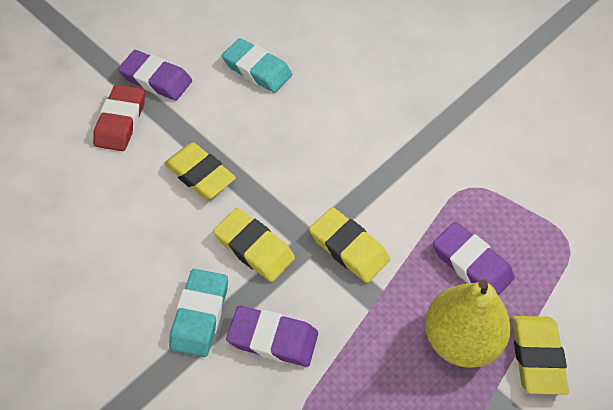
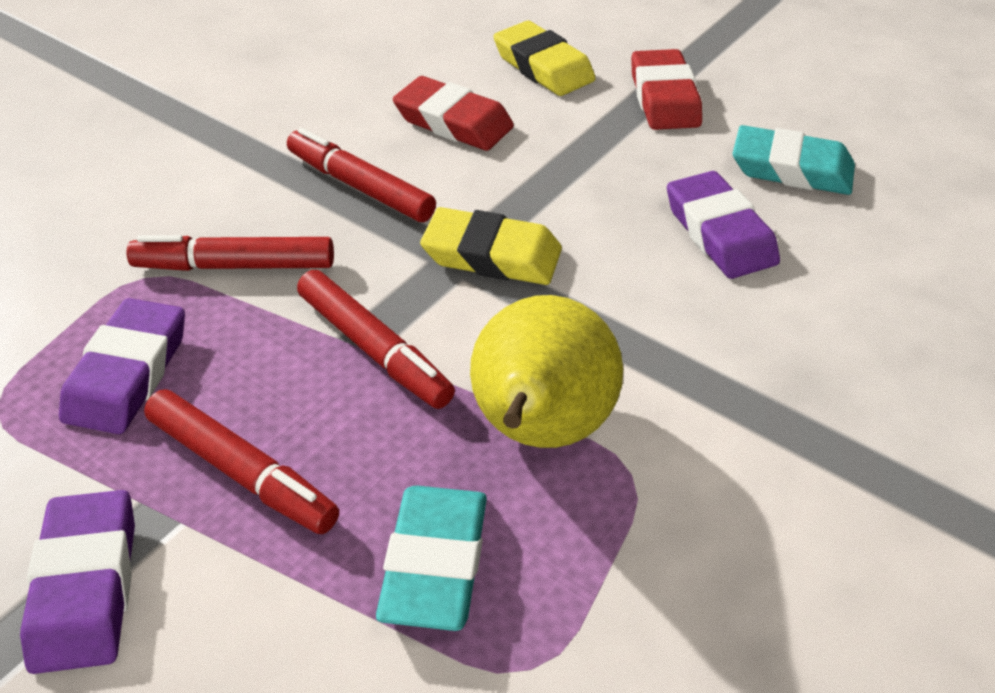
red eraser: 1 -> 2
red marker: 0 -> 4
yellow eraser: 4 -> 2

